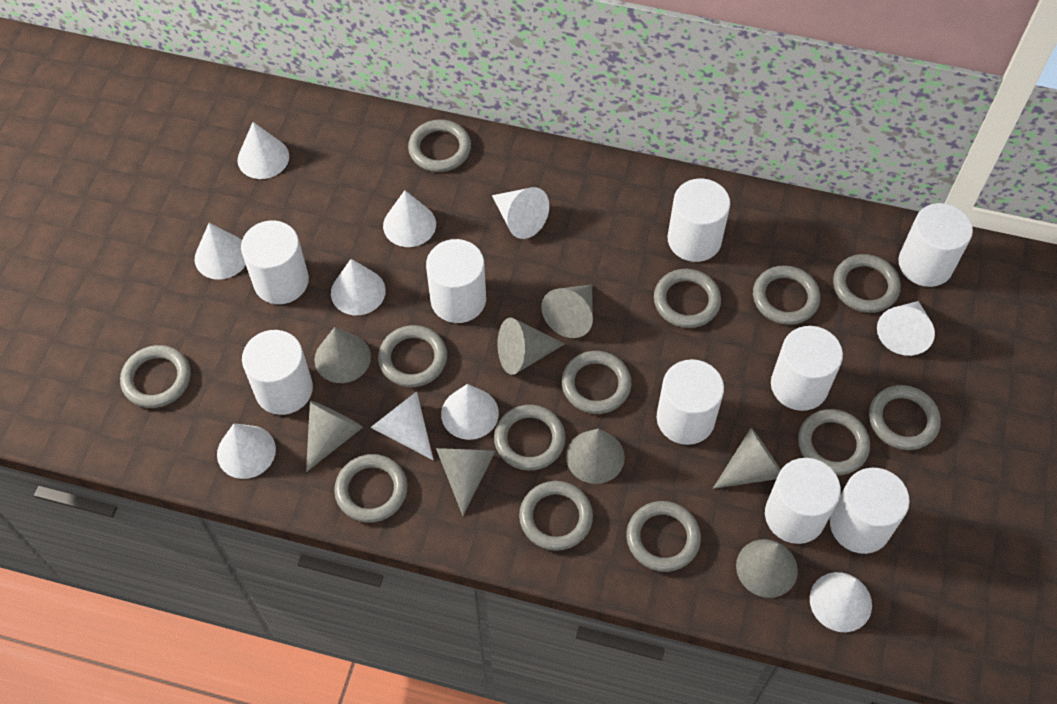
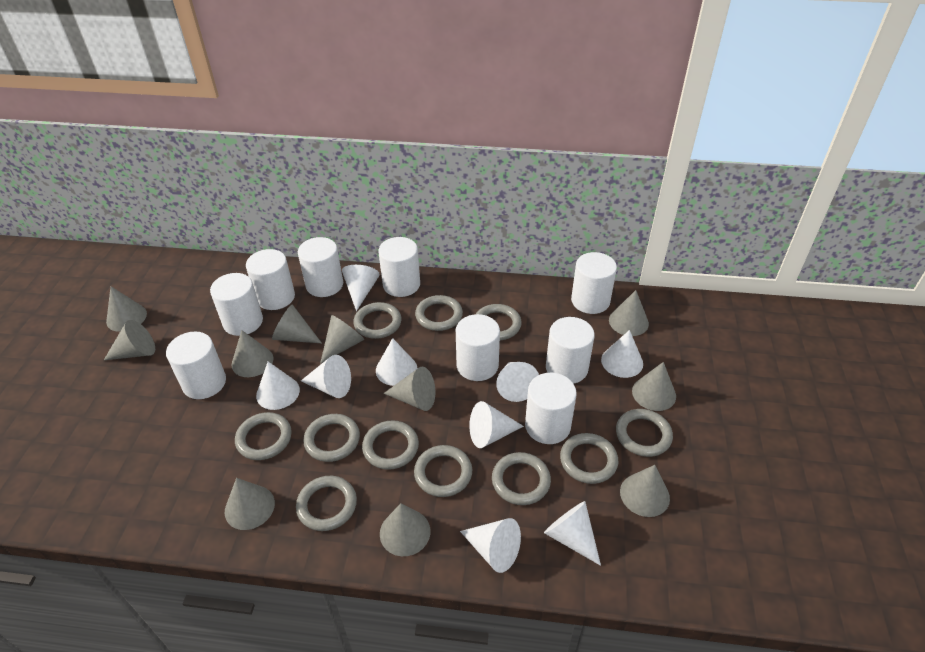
grey cone: 8 -> 11
grey ring: 13 -> 11
white cone: 10 -> 9

